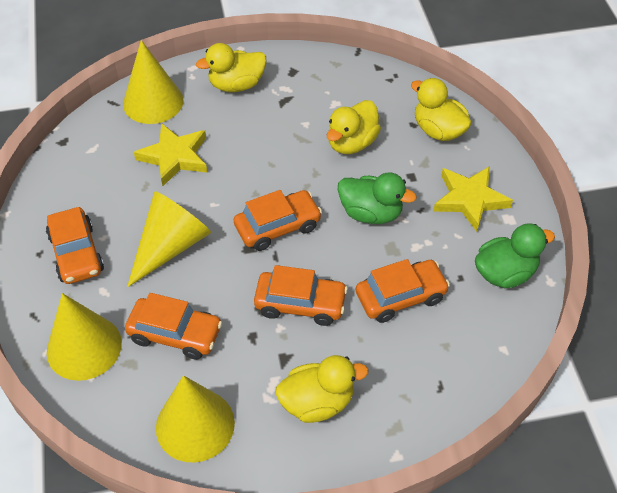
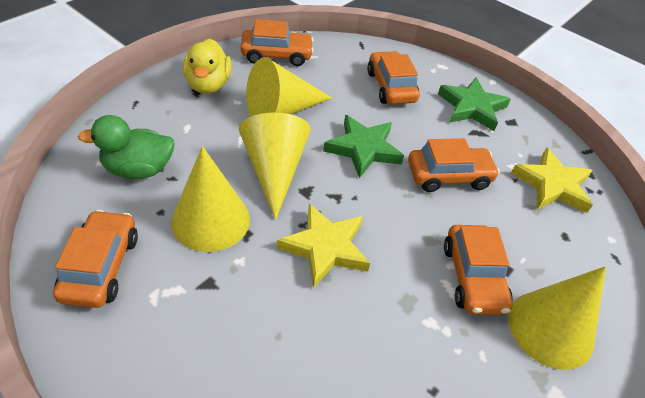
green duck: 2 -> 1
green star: 0 -> 2
yellow duck: 4 -> 1

